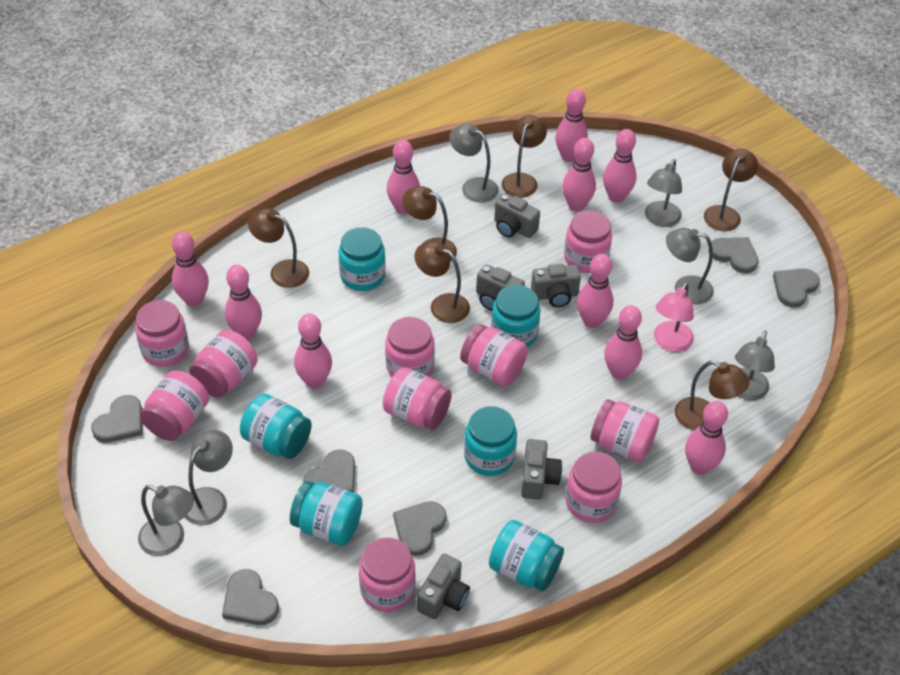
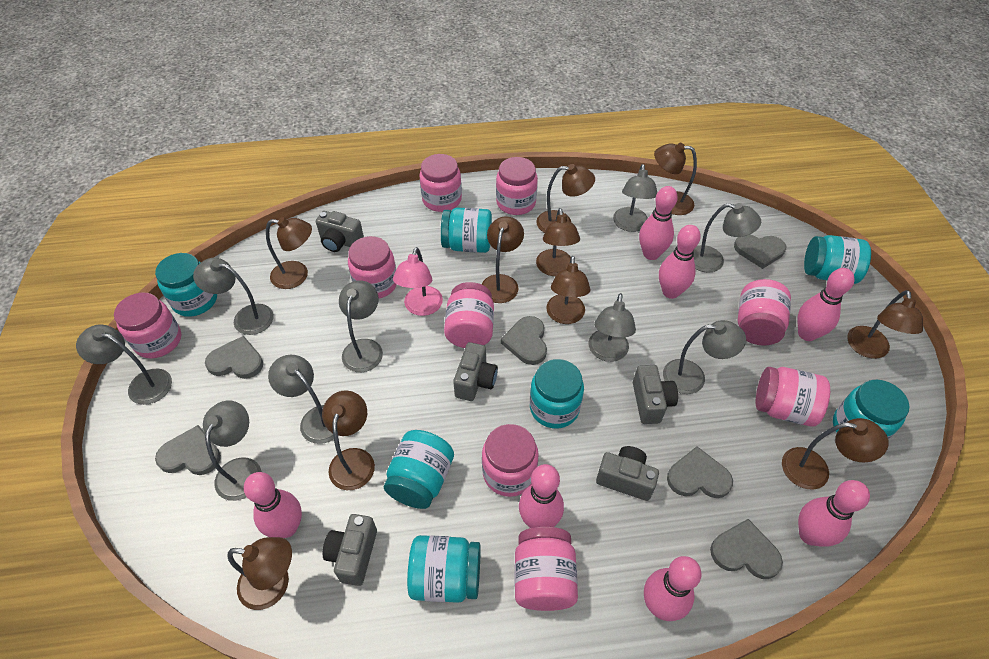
brown lamp: 6 -> 10
grey lamp: 6 -> 9
pink bowling pin: 10 -> 7
pink jar: 10 -> 9
turquoise jar: 6 -> 7

